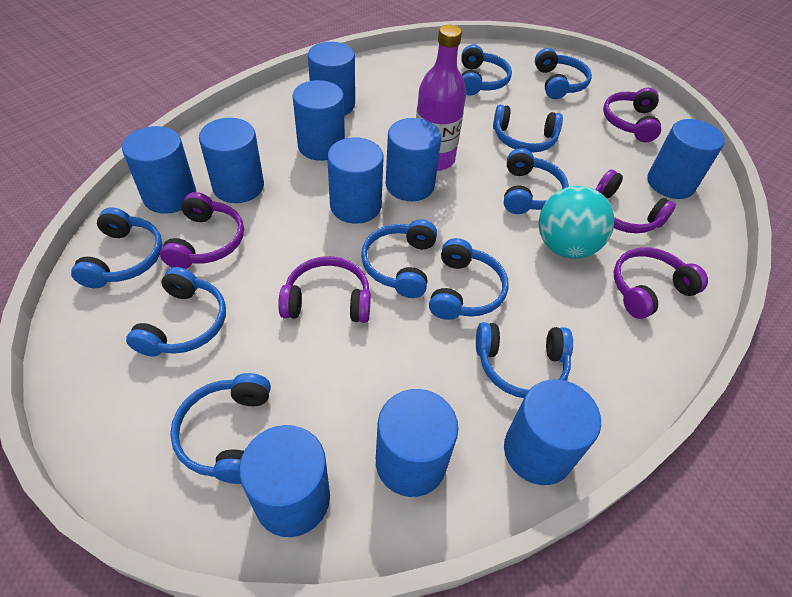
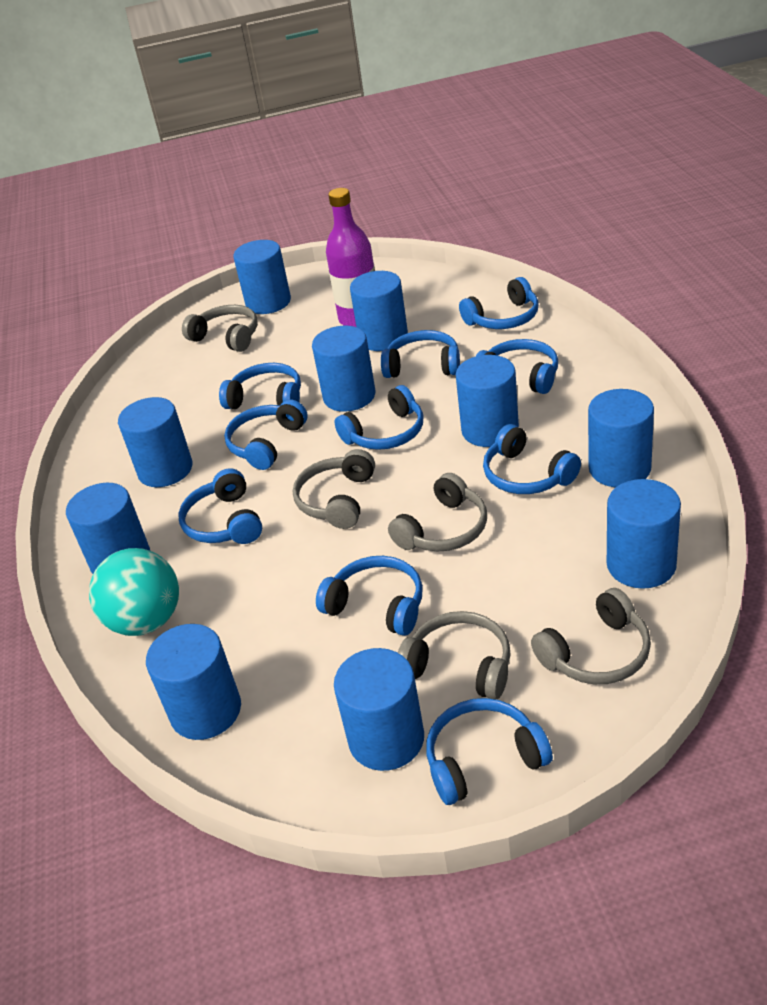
grey headphones: 0 -> 5
purple headphones: 5 -> 0

